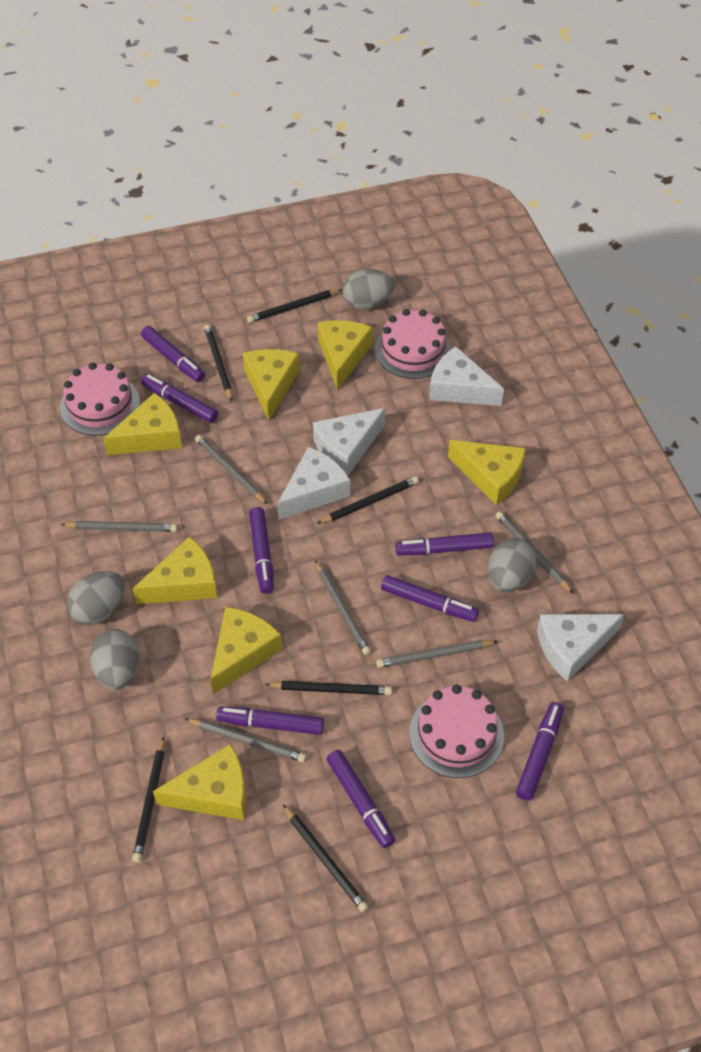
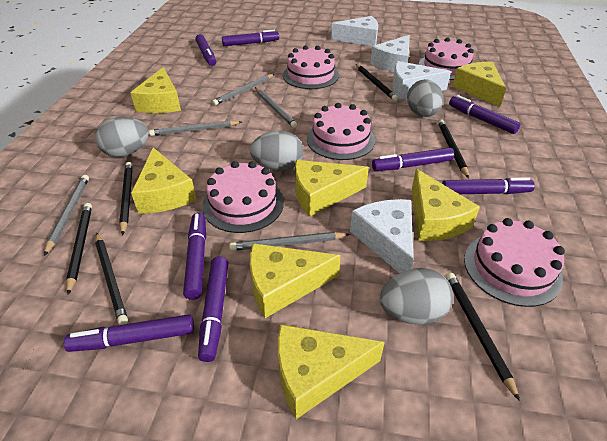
grey pencil: 6 -> 5
pink cake: 3 -> 5

